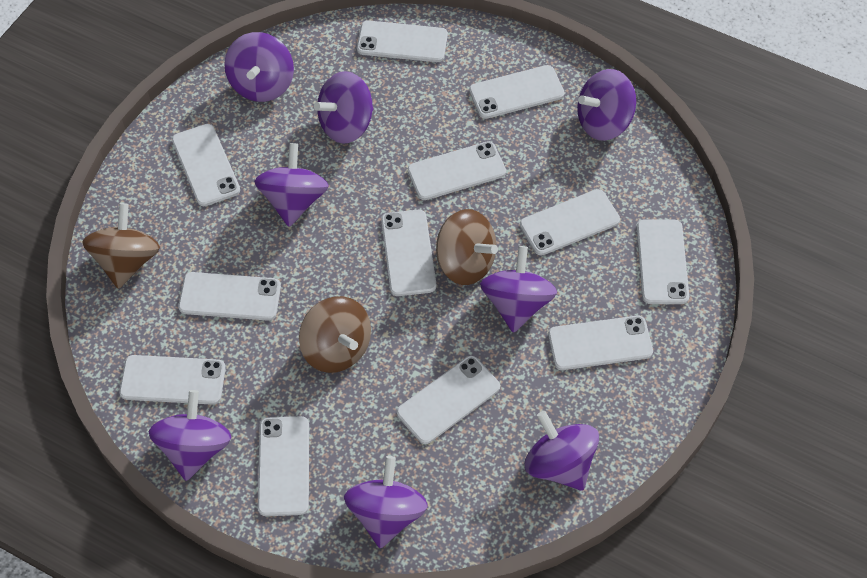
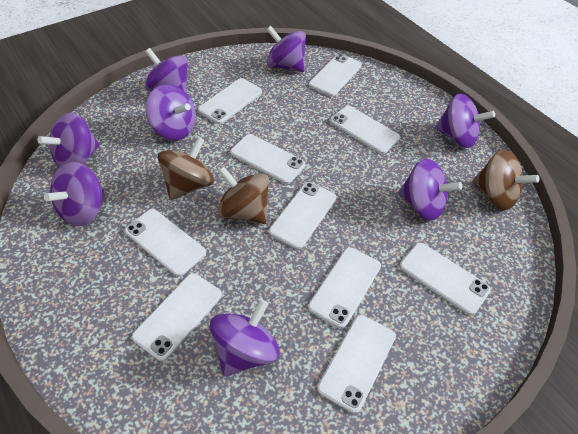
white phone: 12 -> 10

